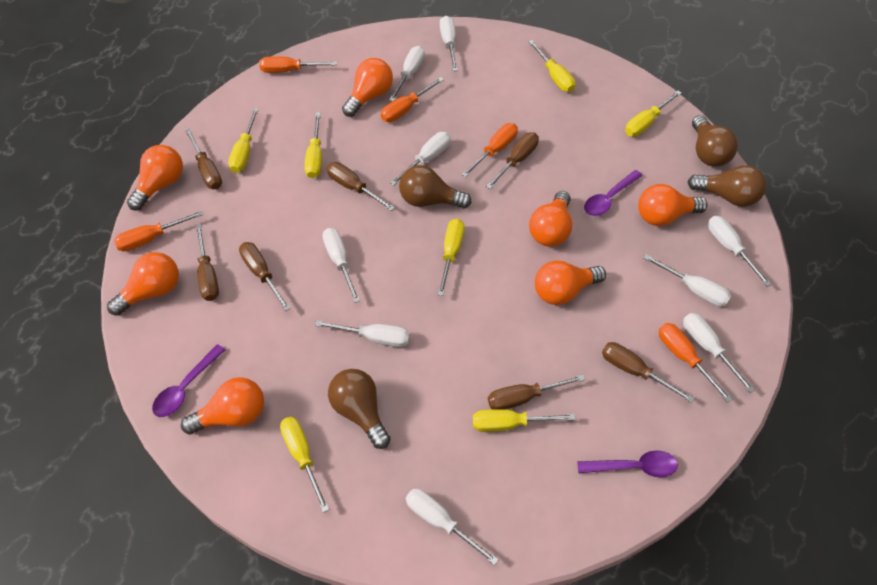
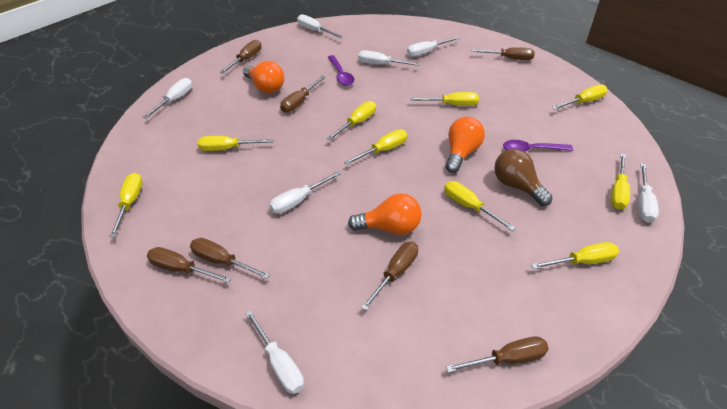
brown light bulb: 4 -> 1
orange light bulb: 7 -> 3
orange screwdriver: 5 -> 0
purple spoon: 3 -> 2
white screwdriver: 9 -> 7
yellow screwdriver: 7 -> 9

